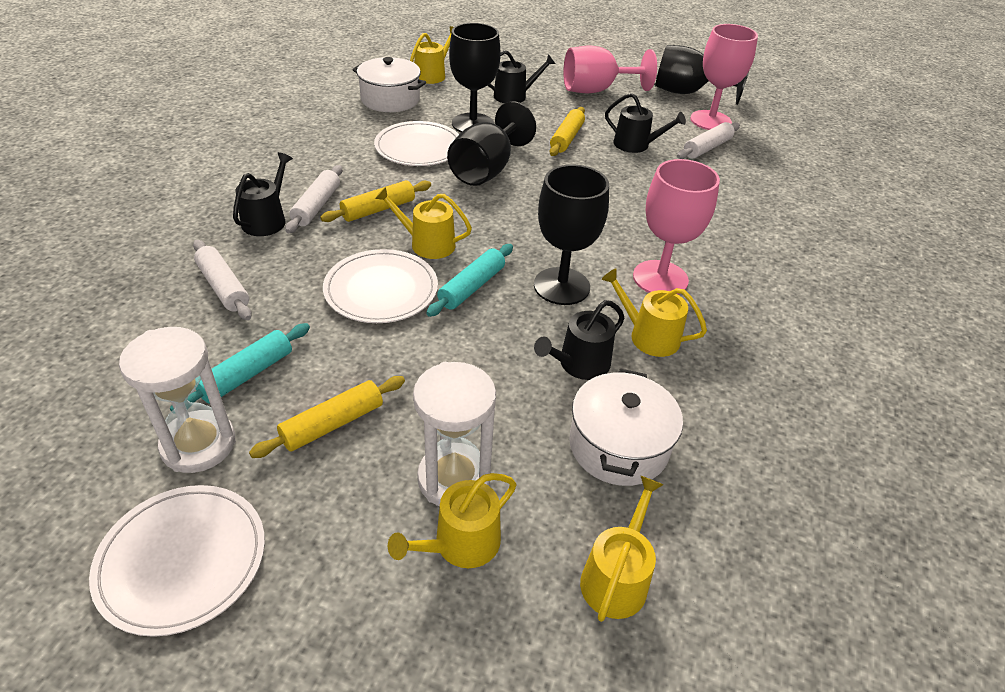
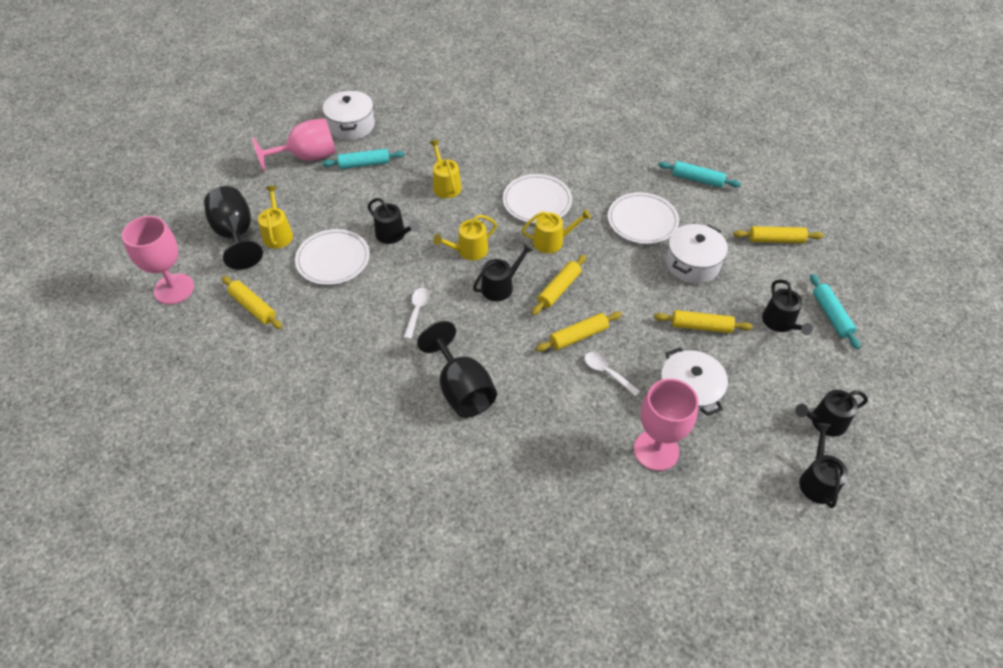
black goblet: 4 -> 2
black watering can: 4 -> 5
turquoise rolling pin: 2 -> 3
white hourglass: 2 -> 0
white pot: 2 -> 3
white rolling pin: 3 -> 0
white spoon: 0 -> 2
yellow rolling pin: 3 -> 5
yellow watering can: 5 -> 4

